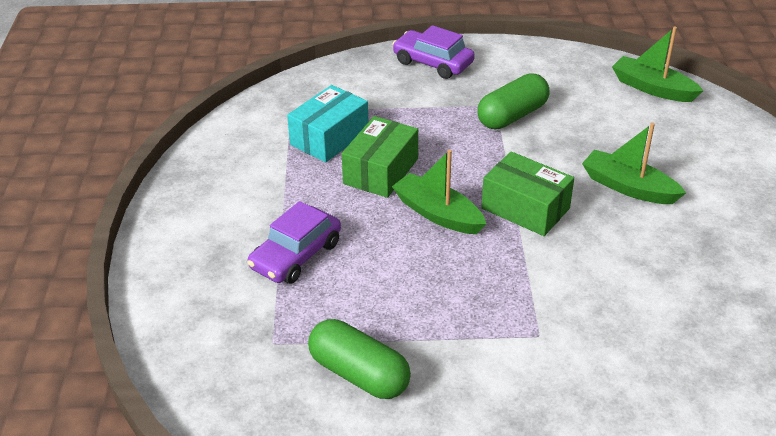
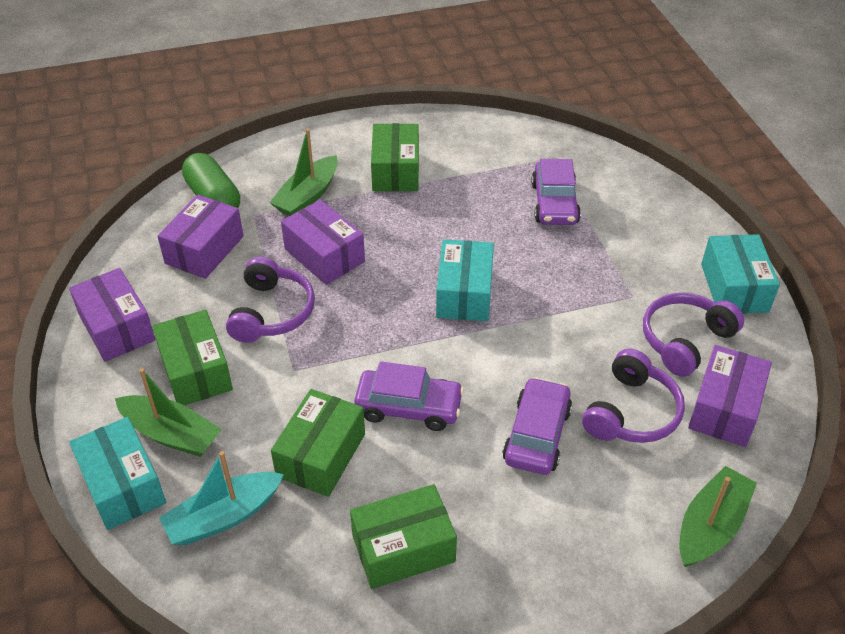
green box: 2 -> 4
green capsule: 2 -> 1
purple box: 0 -> 4
purple car: 2 -> 3
purple headphones: 0 -> 3
turquoise boat: 0 -> 1
turquoise box: 1 -> 3

